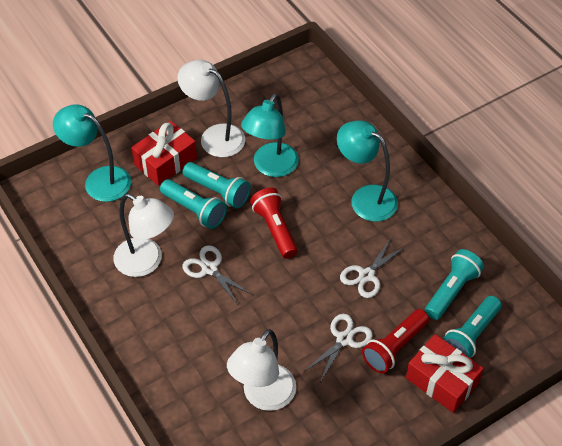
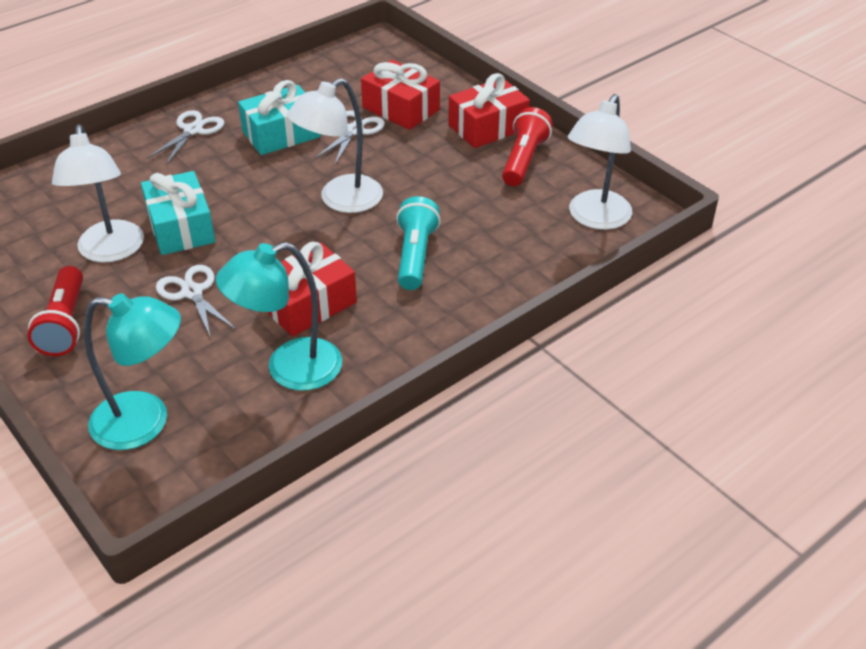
red gift: 2 -> 3
turquoise flashlight: 4 -> 1
turquoise gift: 0 -> 2
turquoise lamp: 3 -> 2

